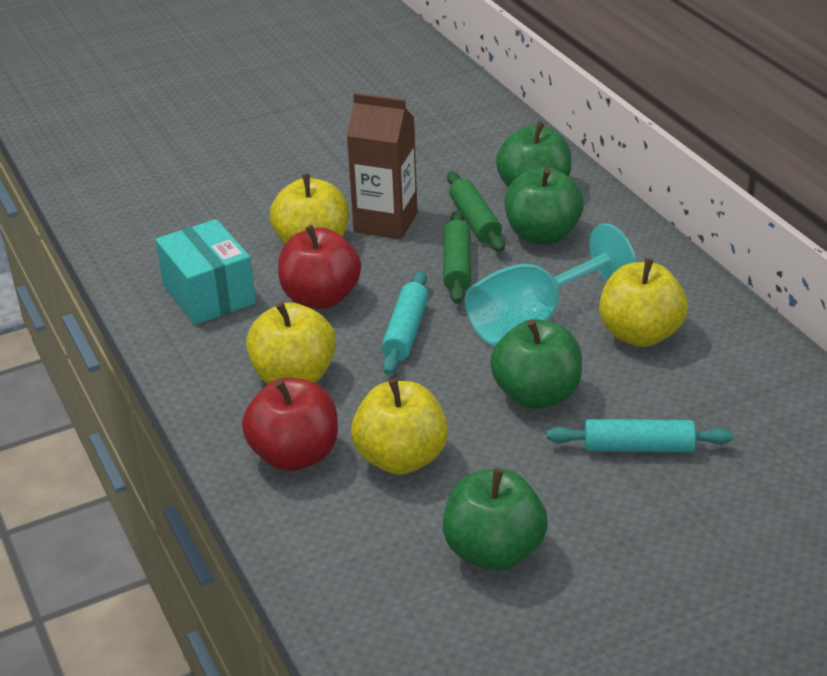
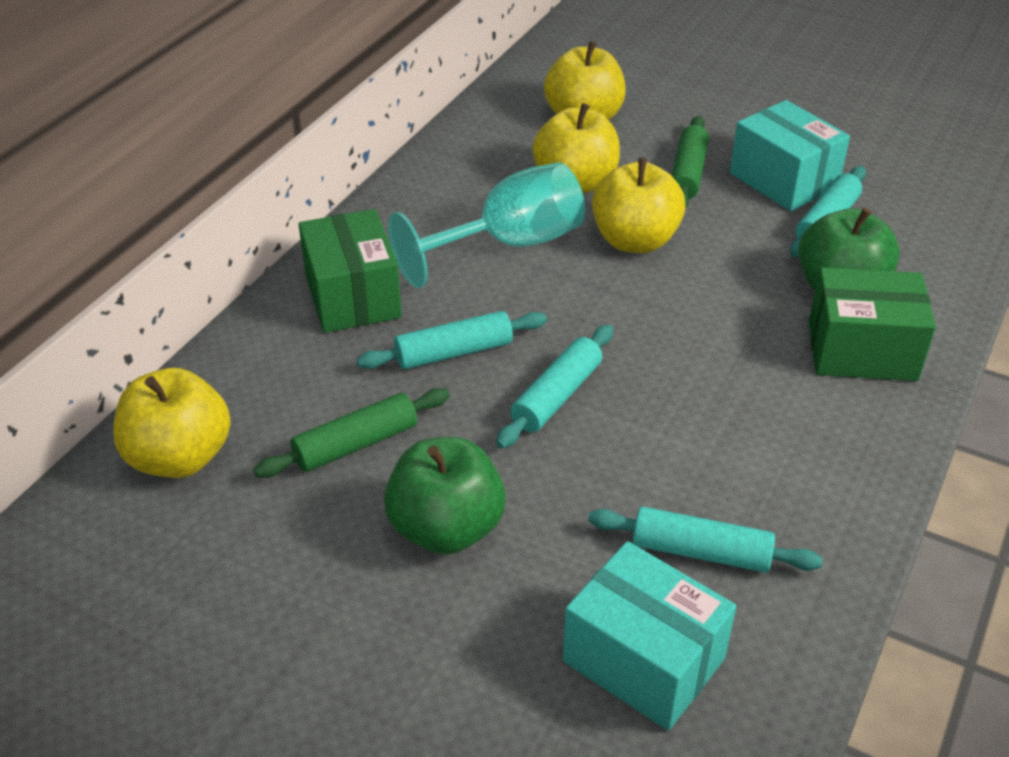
brown carton: 1 -> 0
green apple: 4 -> 2
green box: 0 -> 2
red apple: 2 -> 0
turquoise box: 1 -> 2
turquoise rolling pin: 2 -> 4

